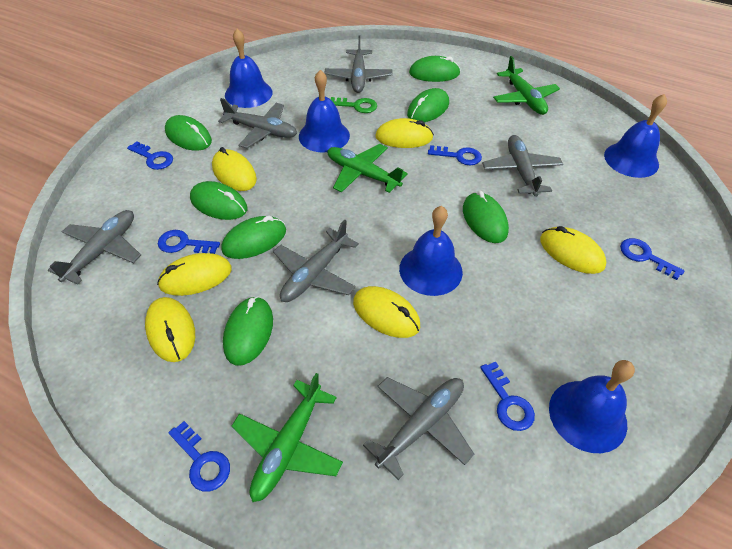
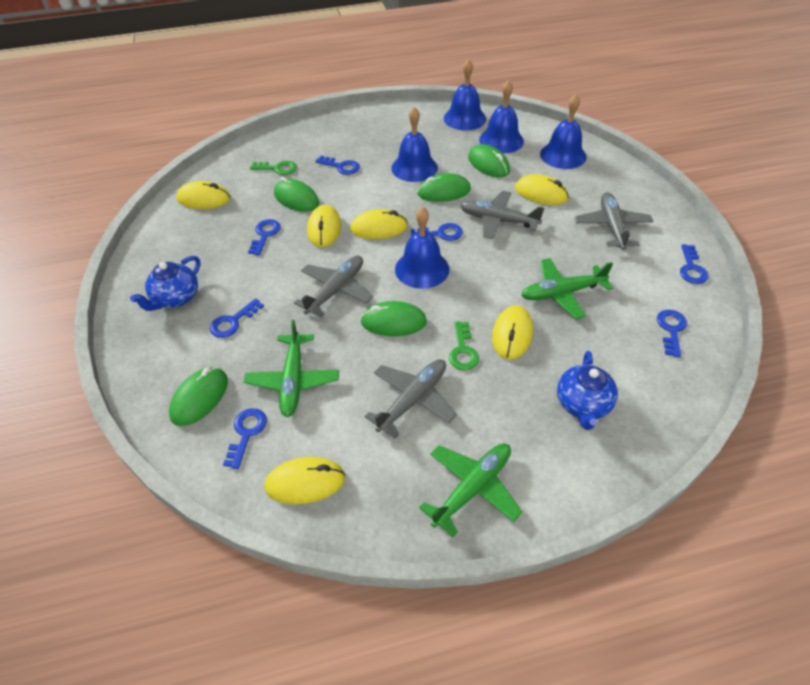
blue key: 6 -> 7
blue teapot: 0 -> 2
green key: 1 -> 2
green mouse: 7 -> 5
grey plane: 6 -> 4

